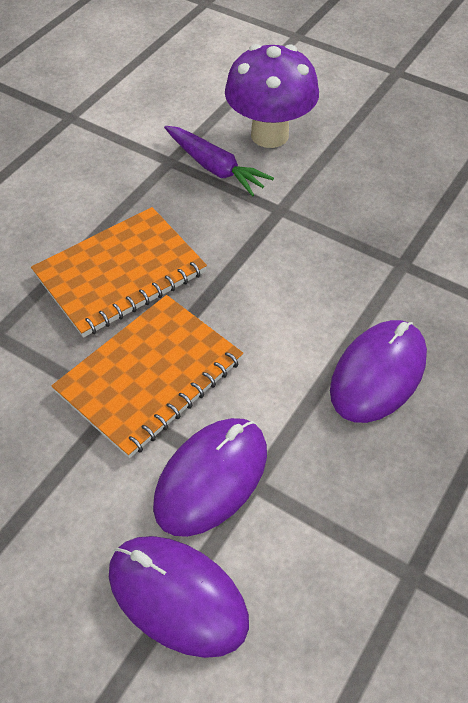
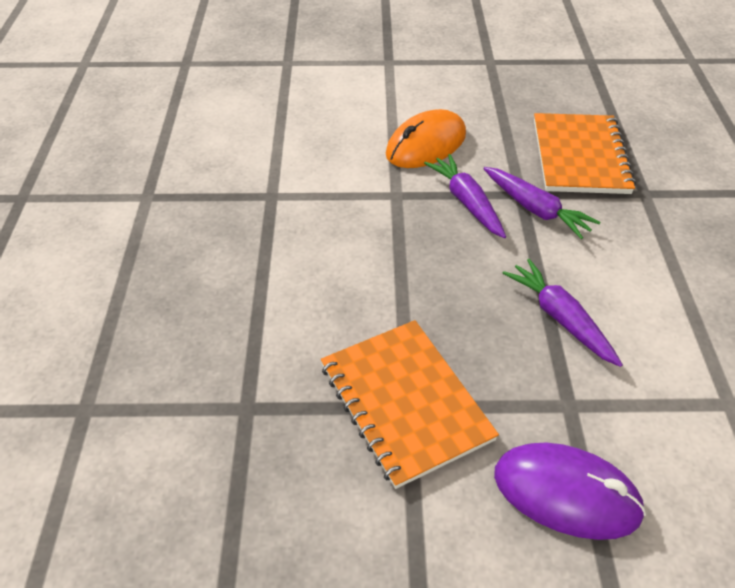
orange mouse: 0 -> 1
purple carrot: 1 -> 3
purple mouse: 3 -> 1
purple mushroom: 1 -> 0

